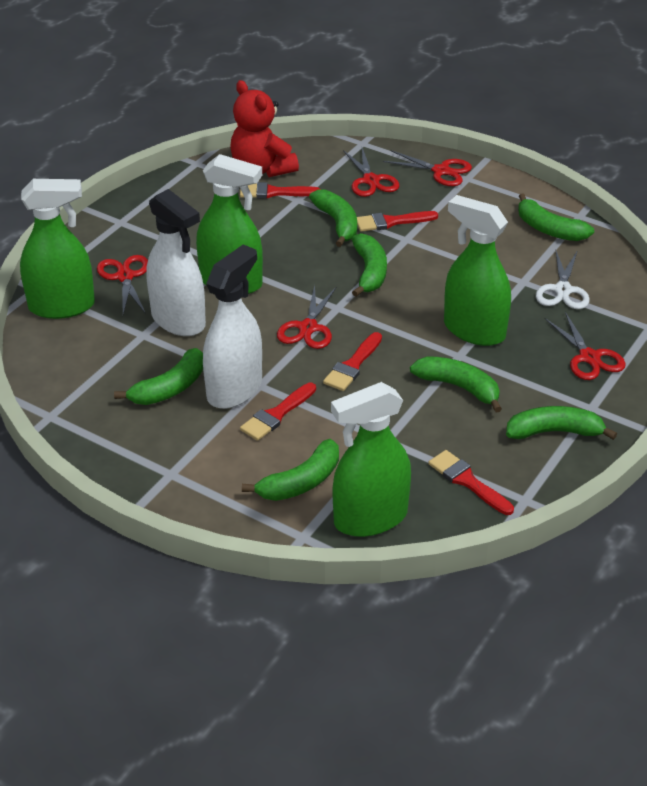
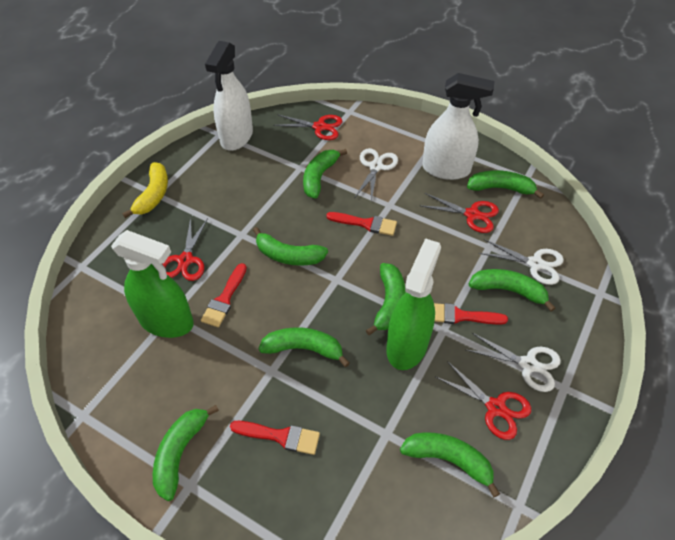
green banana: 7 -> 8
green spray bottle: 4 -> 2
red brush: 5 -> 4
red scissors: 5 -> 4
red teddy bear: 1 -> 0
white scissors: 1 -> 3
yellow banana: 0 -> 1

